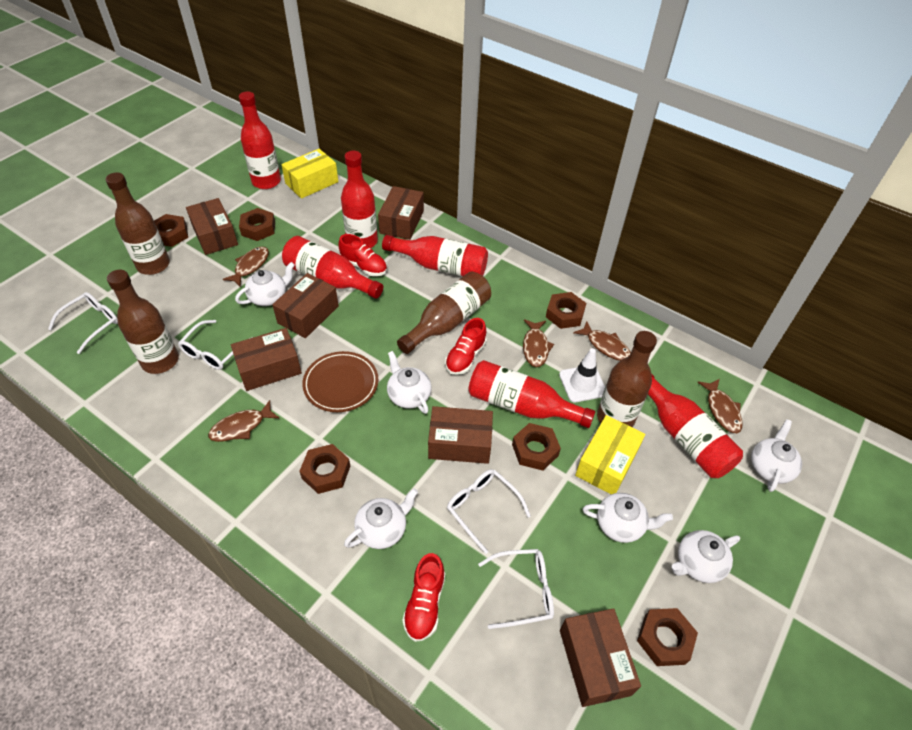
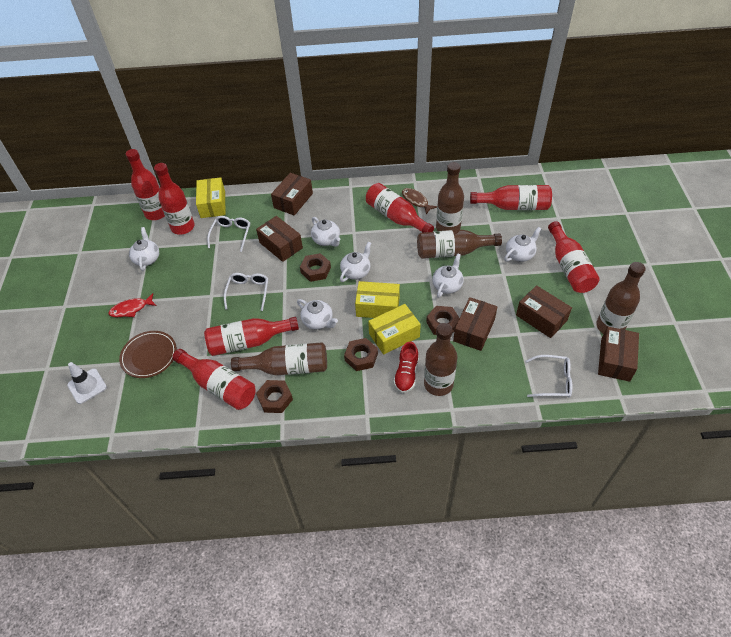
brown bottle: 4 -> 5
brown box: 6 -> 5
brown fish: 5 -> 1
brown nut: 6 -> 4
red bottle: 6 -> 7
red fish: 0 -> 1
red shoe: 3 -> 1
white glasses: 4 -> 3
yellow box: 2 -> 3

